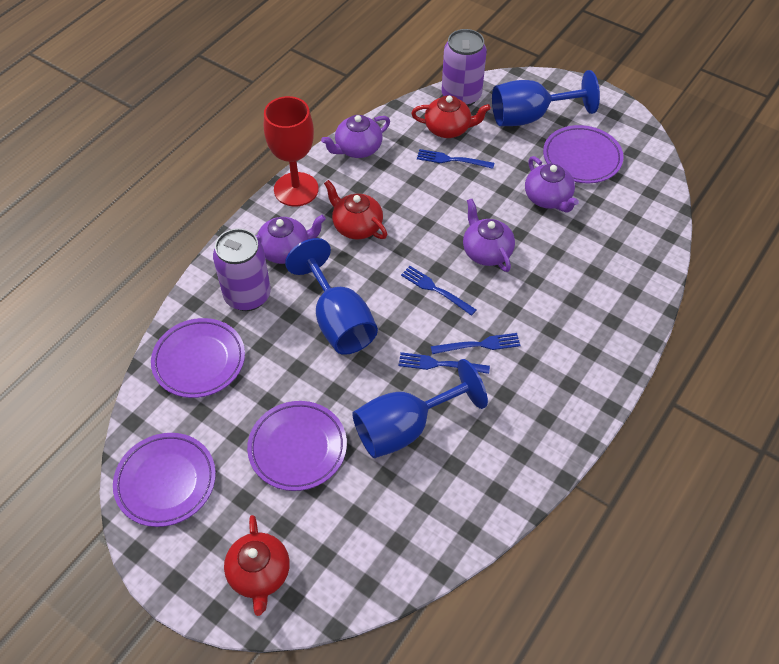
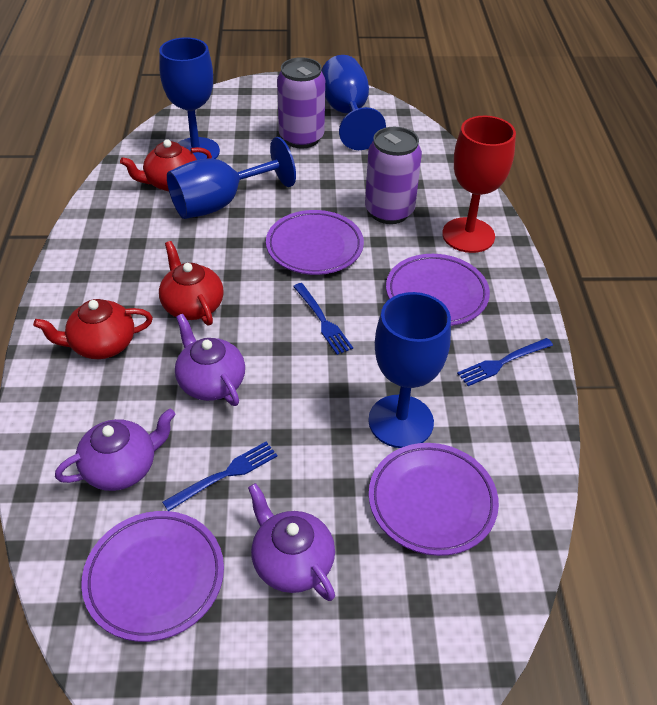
blue fork: 4 -> 3
blue goblet: 3 -> 4
purple teapot: 4 -> 3

